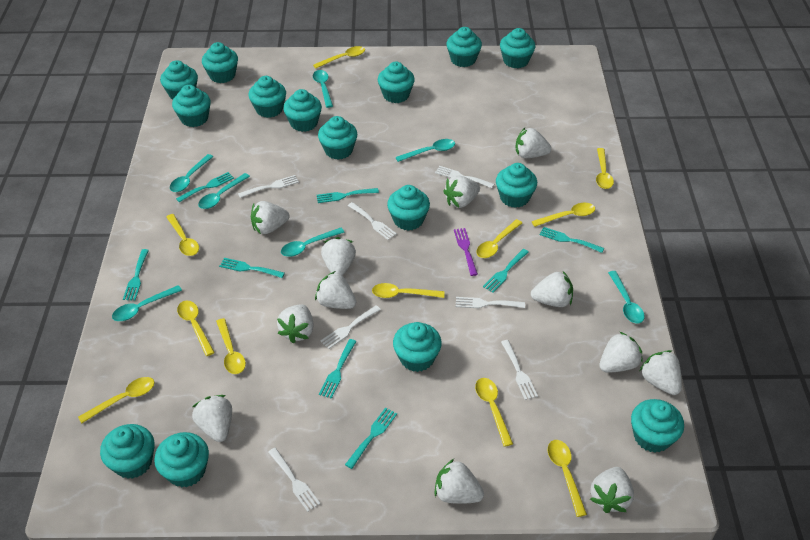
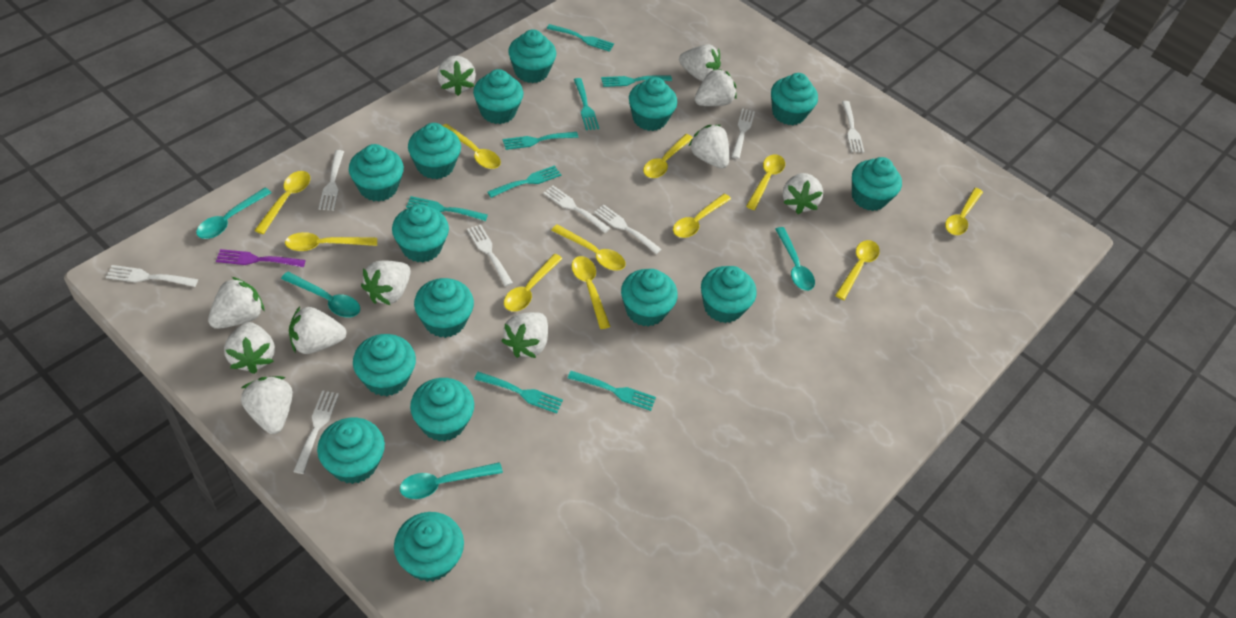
turquoise spoon: 7 -> 4
white fork: 7 -> 8
white strawberry: 12 -> 11

